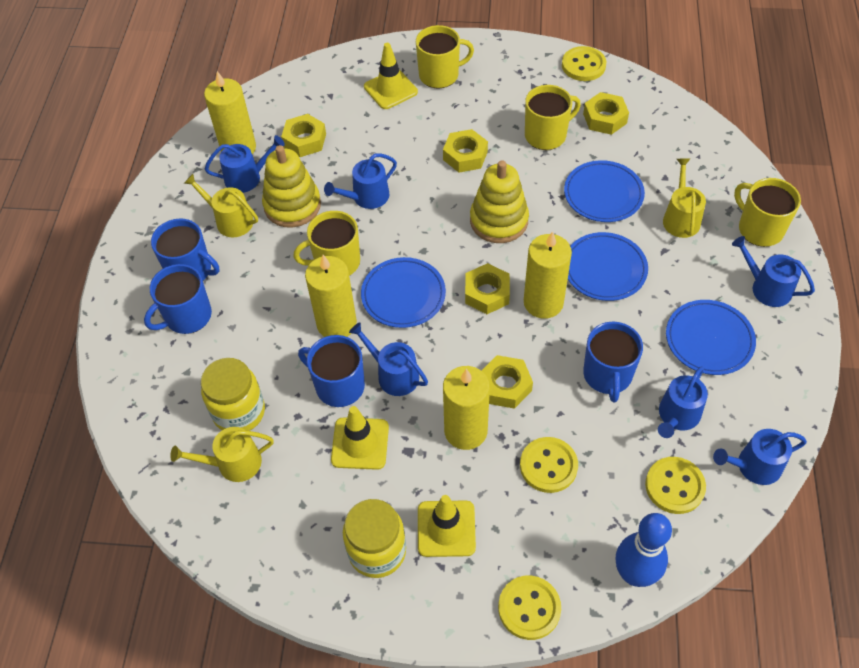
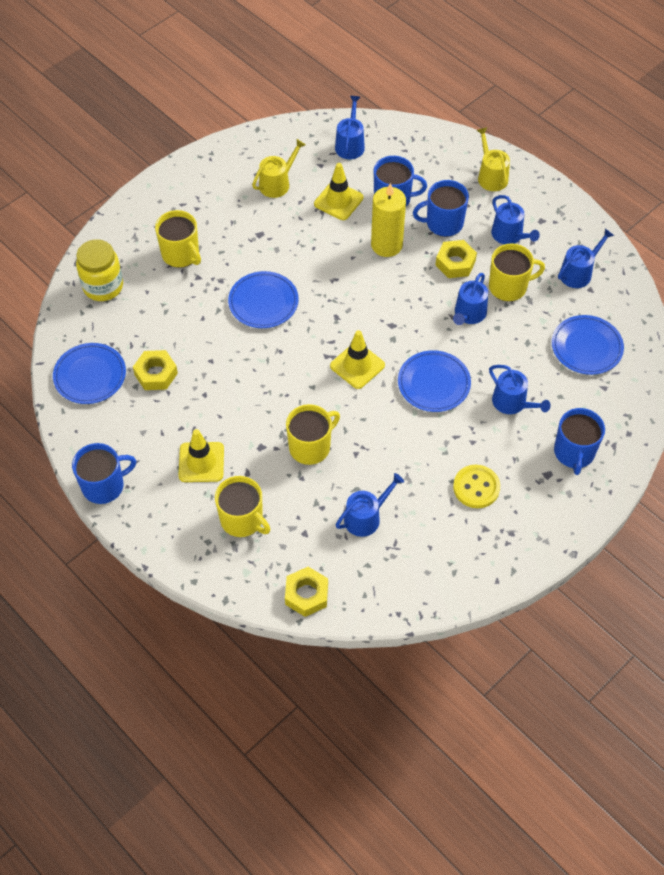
blue bowling pin: 1 -> 0
yellow button: 4 -> 1
yellow candle: 4 -> 1
yellow jar: 2 -> 1
yellow nut: 5 -> 3
yellow stacking toy: 2 -> 0
yellow watering can: 3 -> 2

